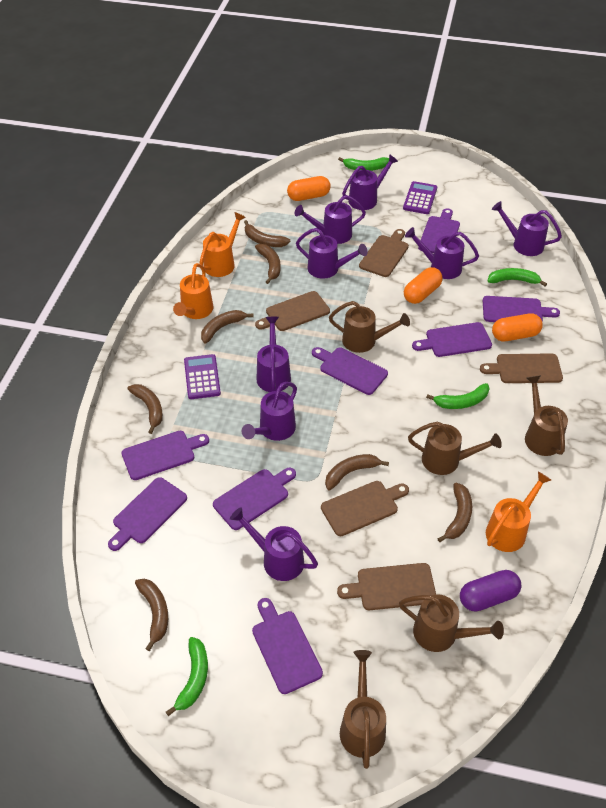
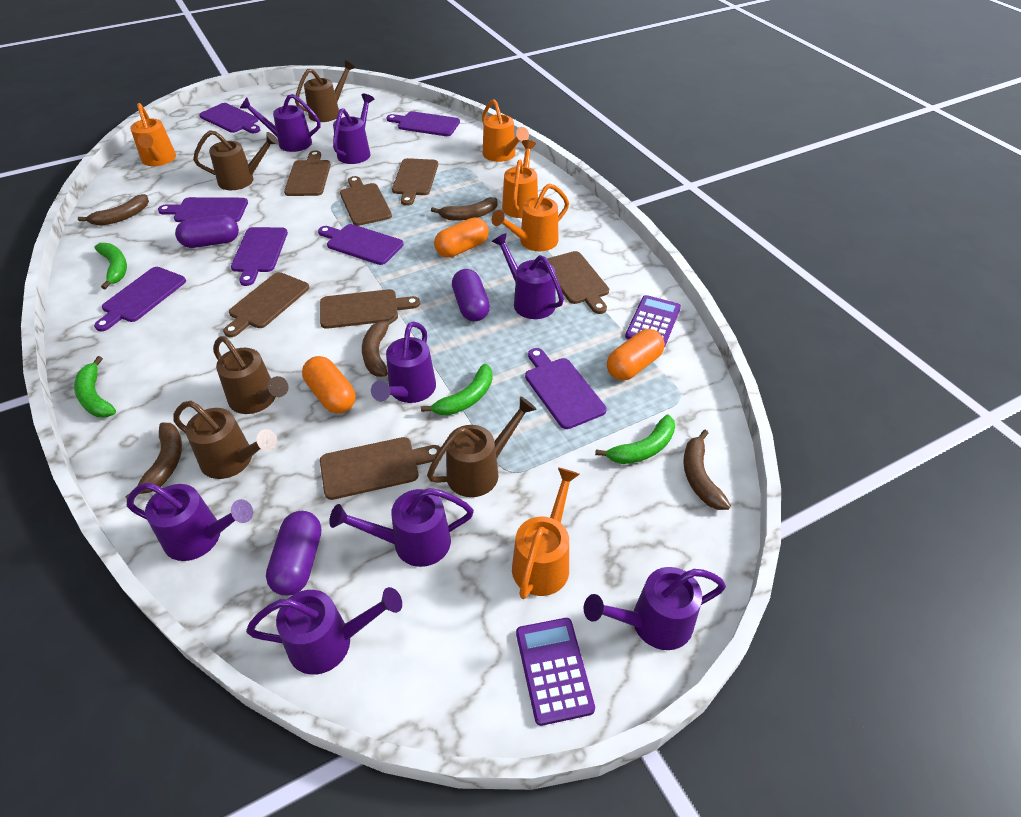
brown banana: 7 -> 5
brown cutting board: 5 -> 7
orange watering can: 3 -> 5
purple capsule: 1 -> 3
purple cutting board: 8 -> 7

